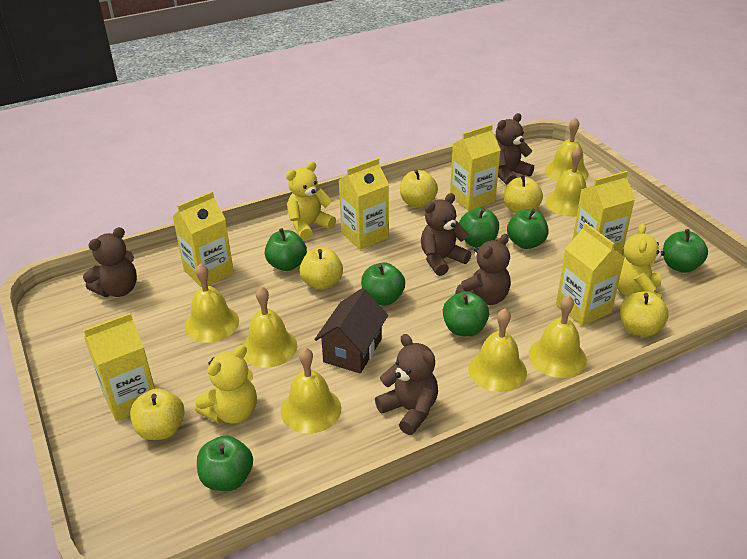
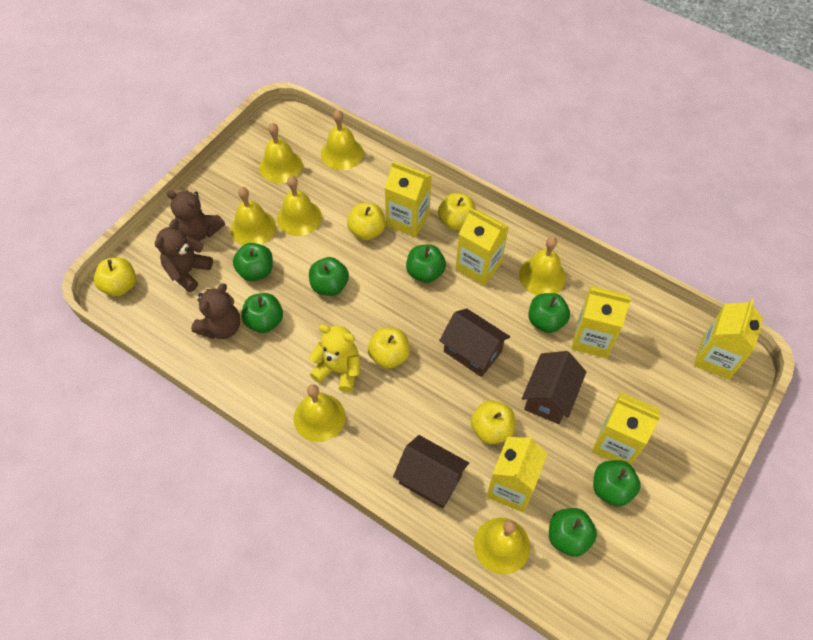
brown house: 1 -> 3
brown teddy bear: 5 -> 3
yellow teddy bear: 3 -> 1

